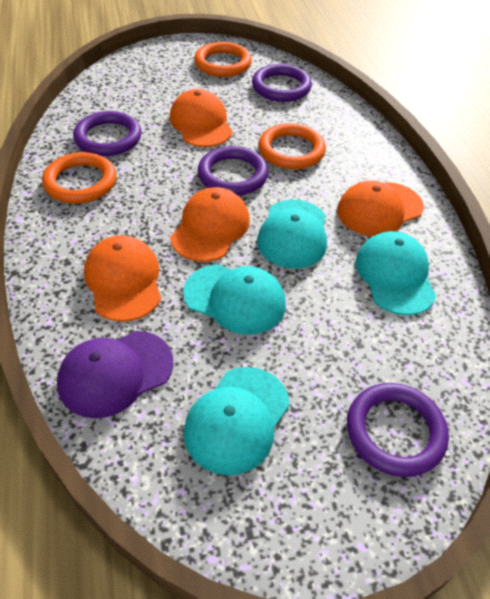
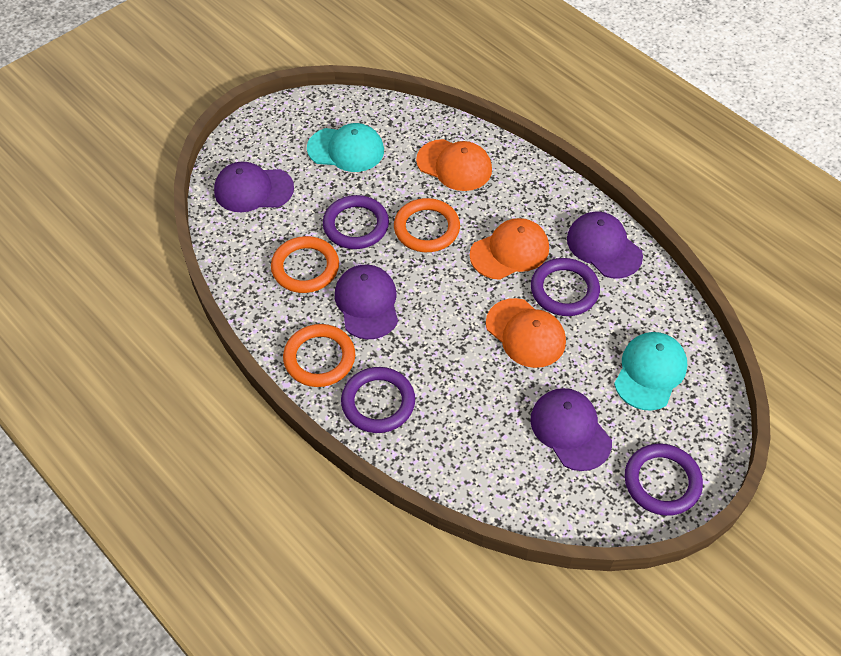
orange cap: 4 -> 3
purple cap: 1 -> 4
turquoise cap: 4 -> 2

